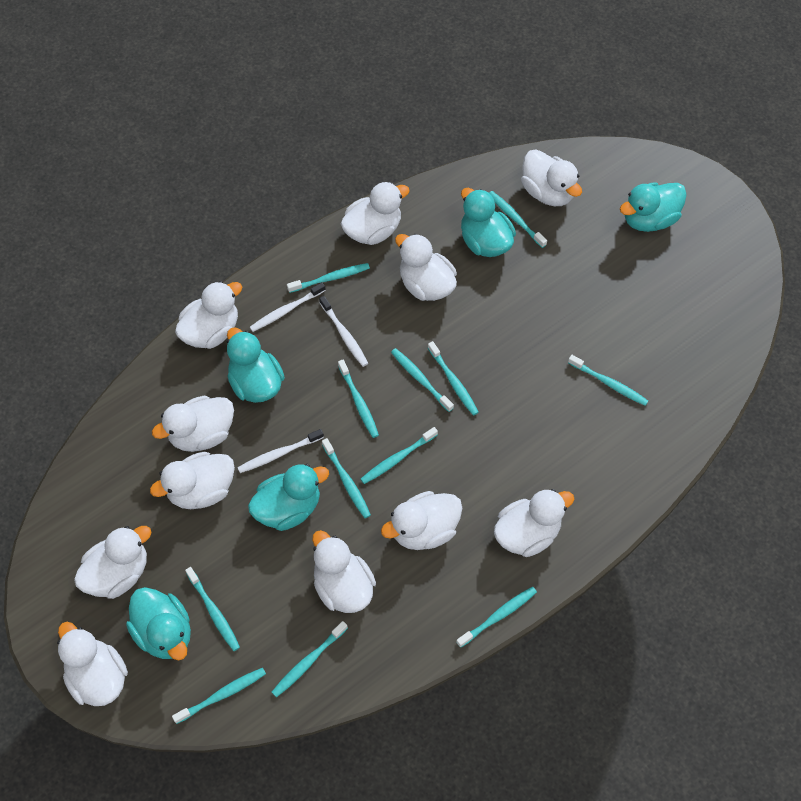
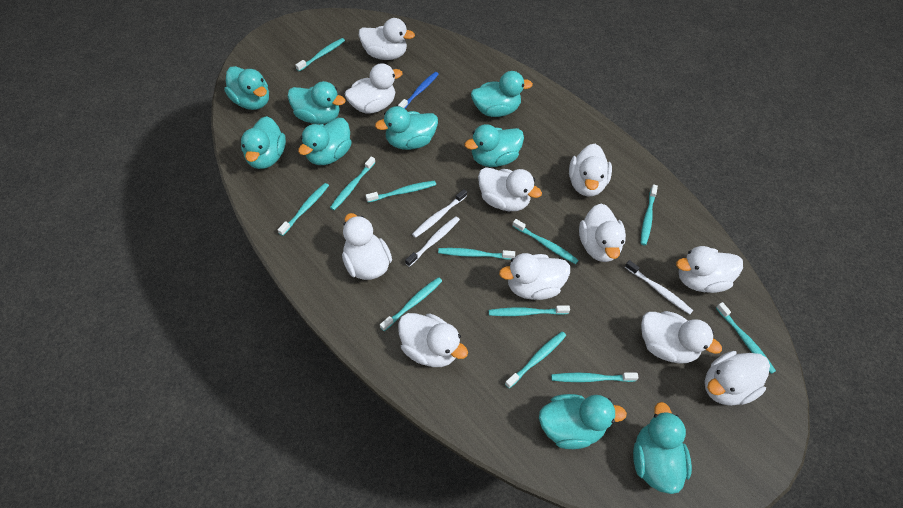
blue toothbrush: 0 -> 1
turquoise duck: 5 -> 9

